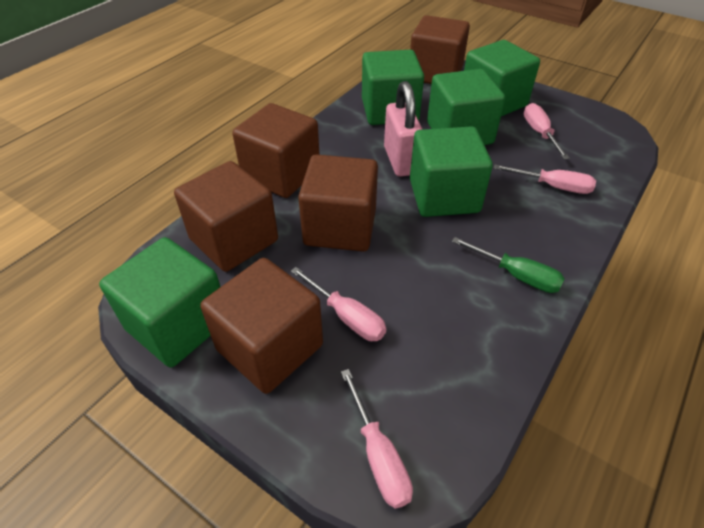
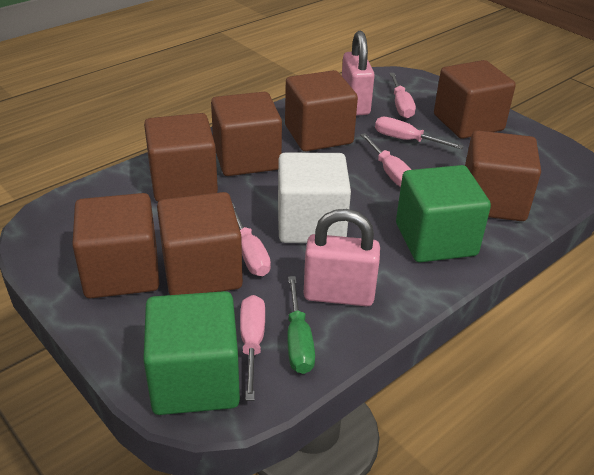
brown cube: 5 -> 7
green cube: 5 -> 2
pink padlock: 1 -> 2
pink screwdriver: 4 -> 5
white cube: 0 -> 1

